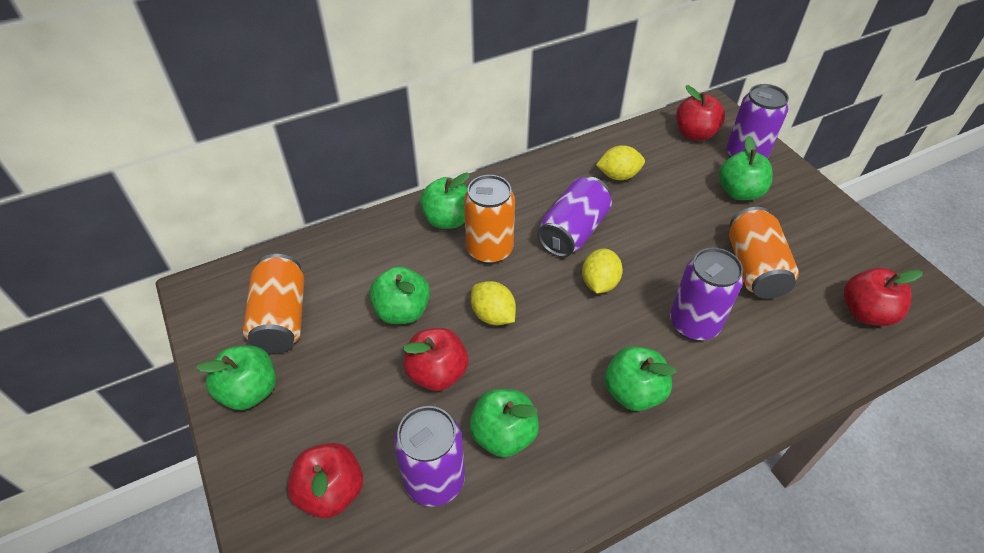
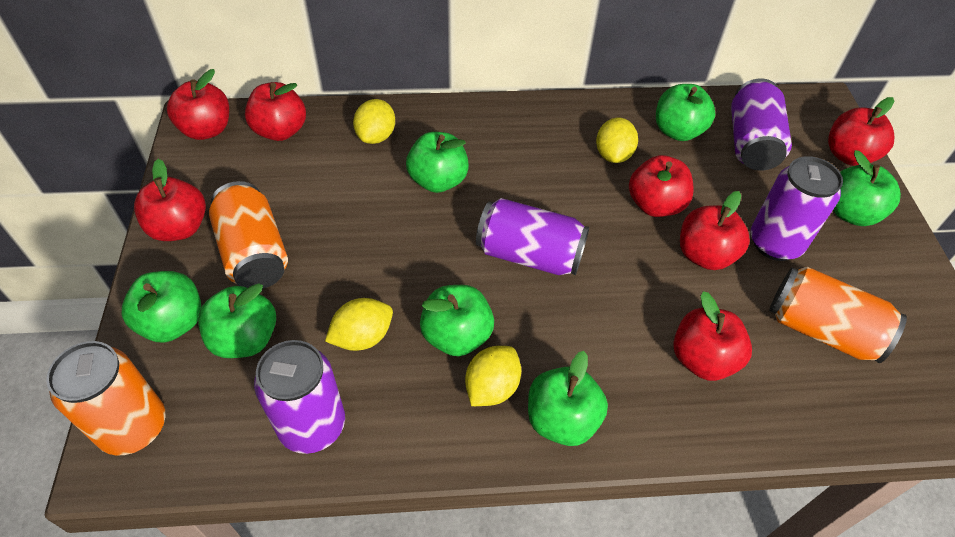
green apple: 6 -> 7
red apple: 4 -> 7
yellow lemon: 3 -> 4

